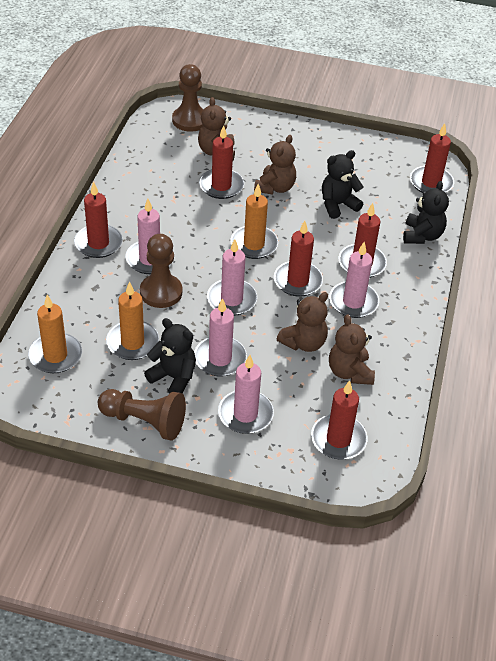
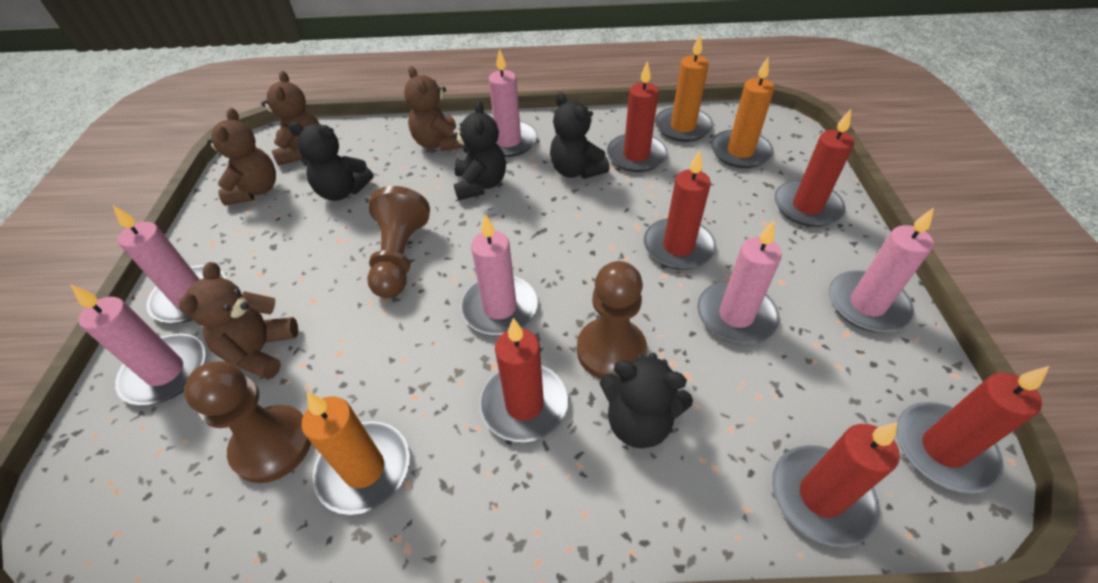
black teddy bear: 3 -> 4
pink candle: 5 -> 6

